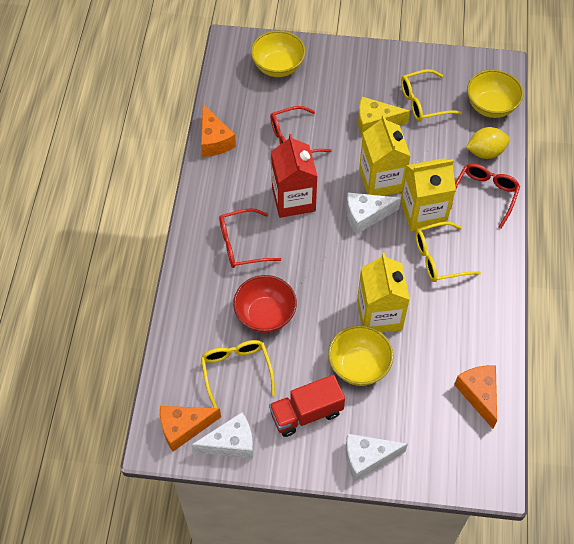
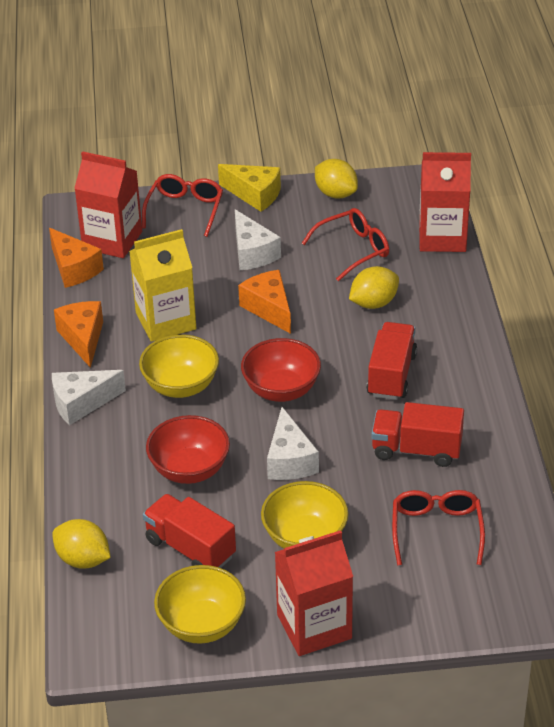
red bowl: 1 -> 2
red carton: 1 -> 3
red truck: 1 -> 3
yellow carton: 3 -> 1
yellow glasses: 3 -> 0
yellow lemon: 1 -> 3

